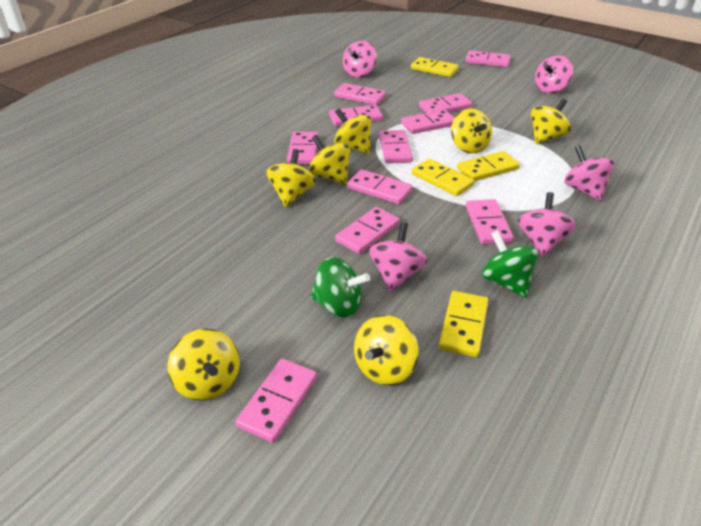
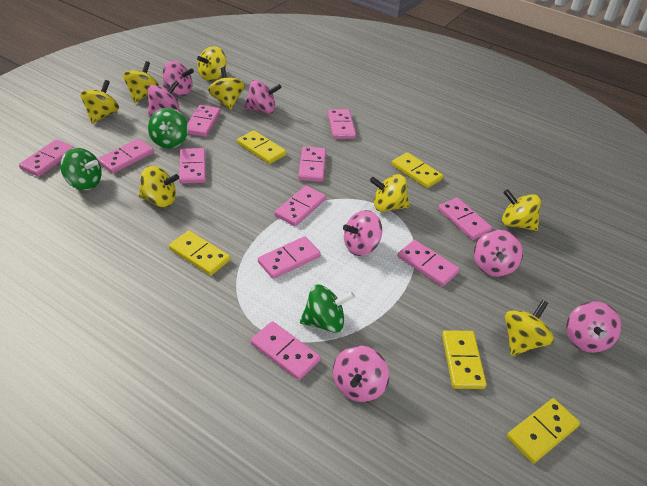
green spinning top: 2 -> 3
pink spinning top: 5 -> 7
yellow domino: 4 -> 5
yellow spinning top: 7 -> 8

